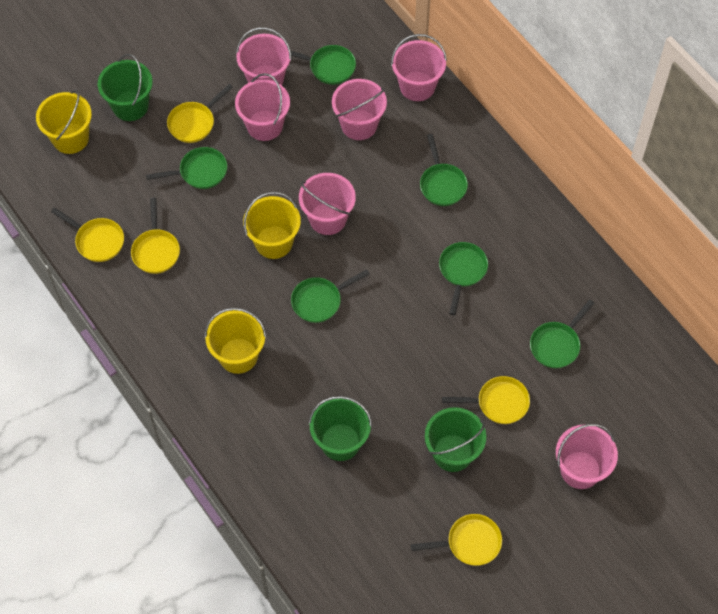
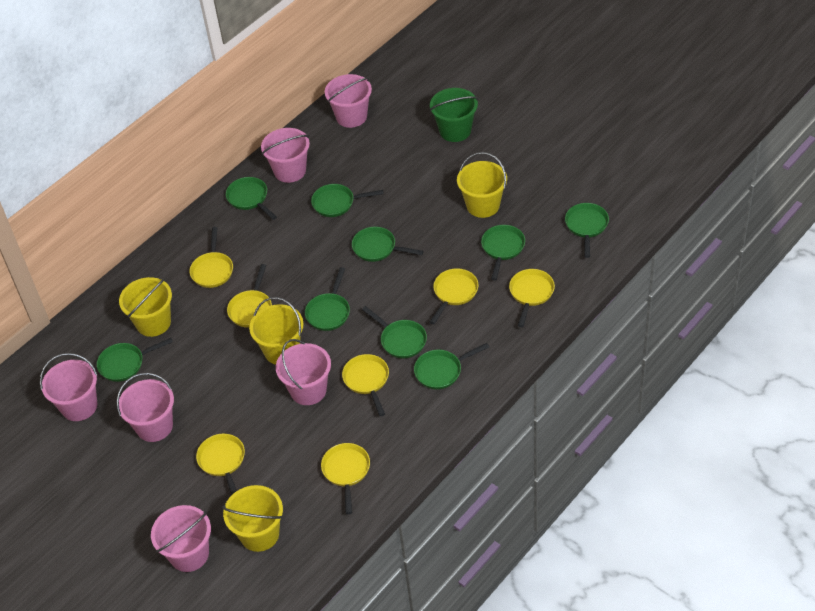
green bucket: 3 -> 1
green pan: 6 -> 9
yellow bucket: 3 -> 4
yellow pan: 5 -> 7

